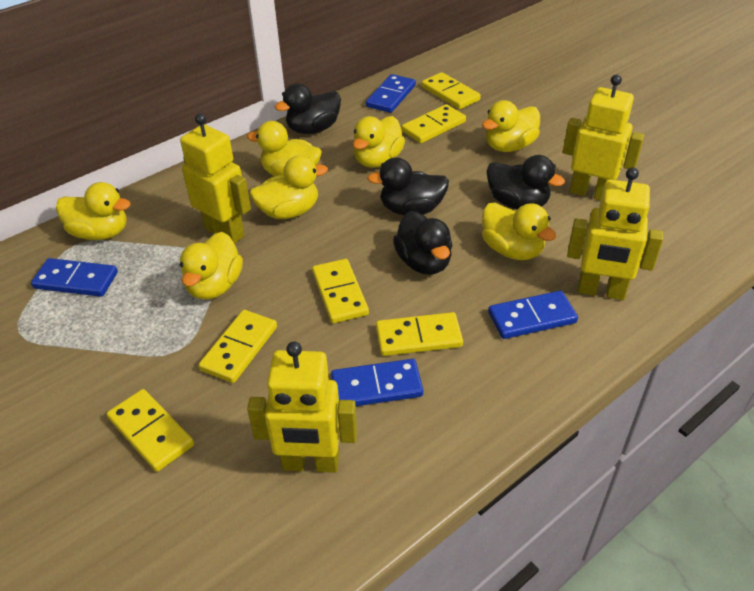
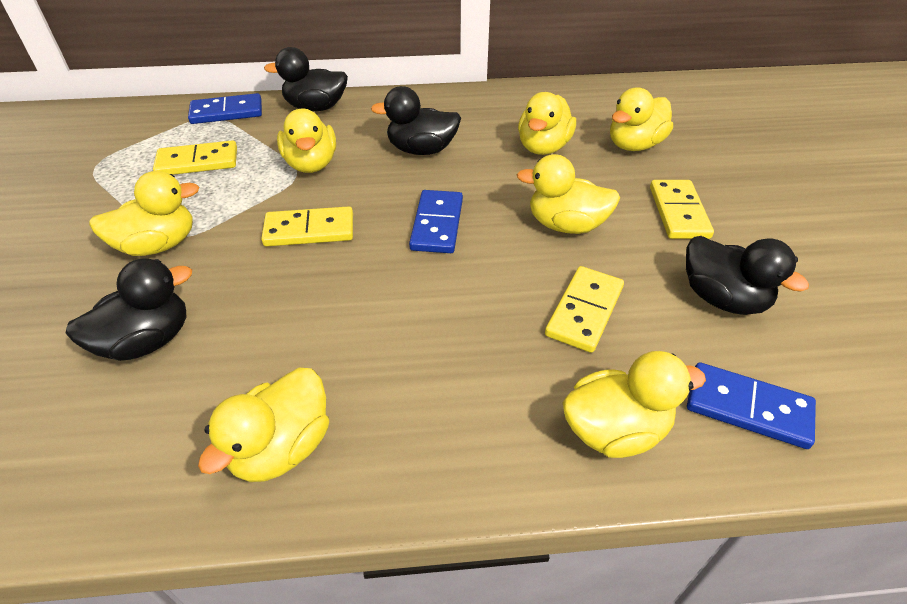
blue domino: 4 -> 3
yellow domino: 6 -> 4
yellow robot: 4 -> 0

